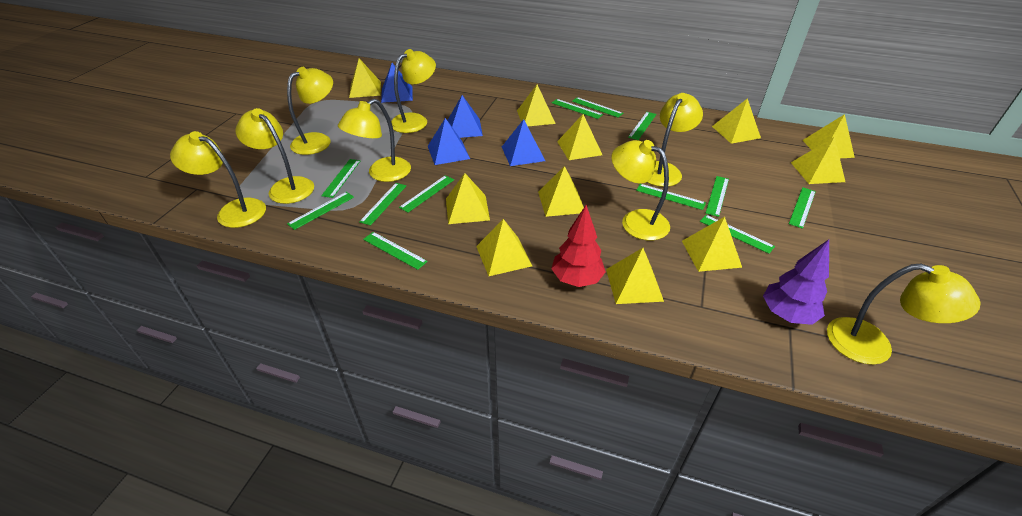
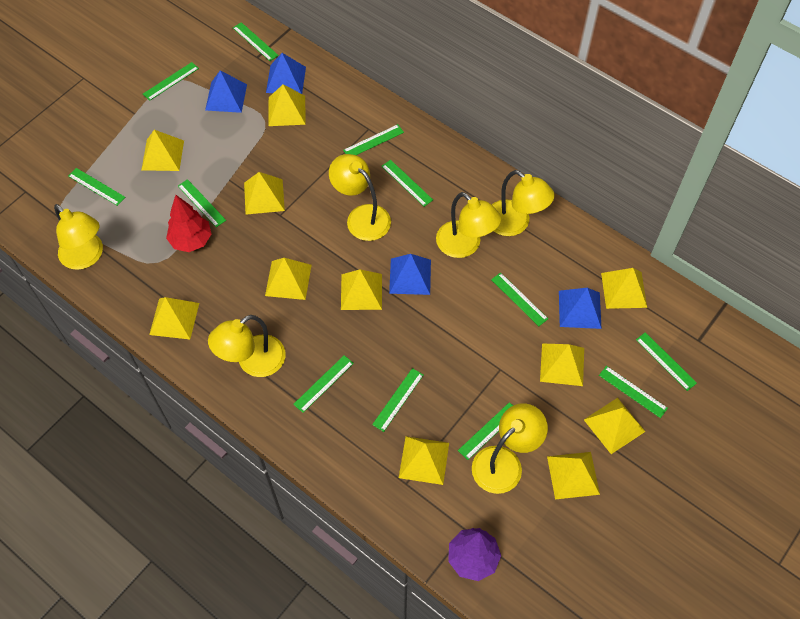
yellow lamp: 8 -> 6

